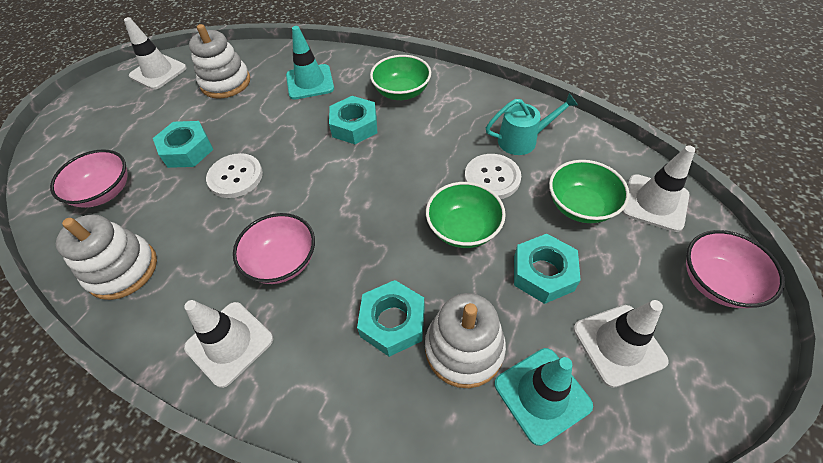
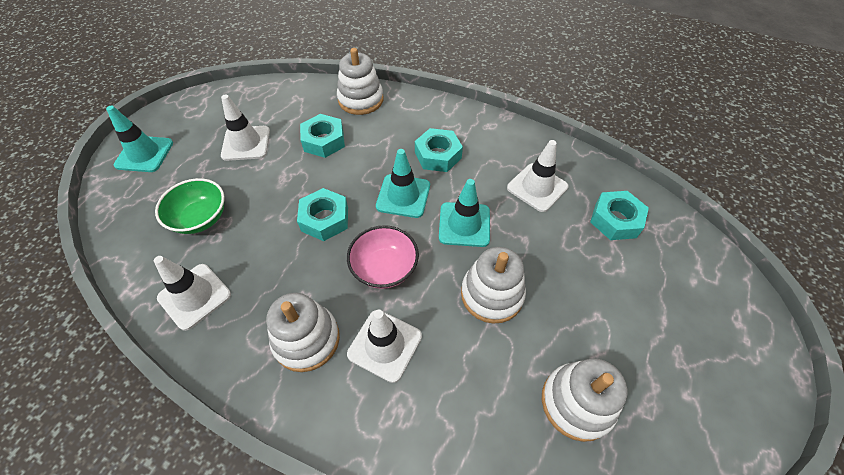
green bowl: 3 -> 1
pink bowl: 3 -> 1
turquoise traffic cone: 2 -> 3
turquoise watering can: 1 -> 0
white button: 2 -> 0
white stacking toy: 3 -> 4

